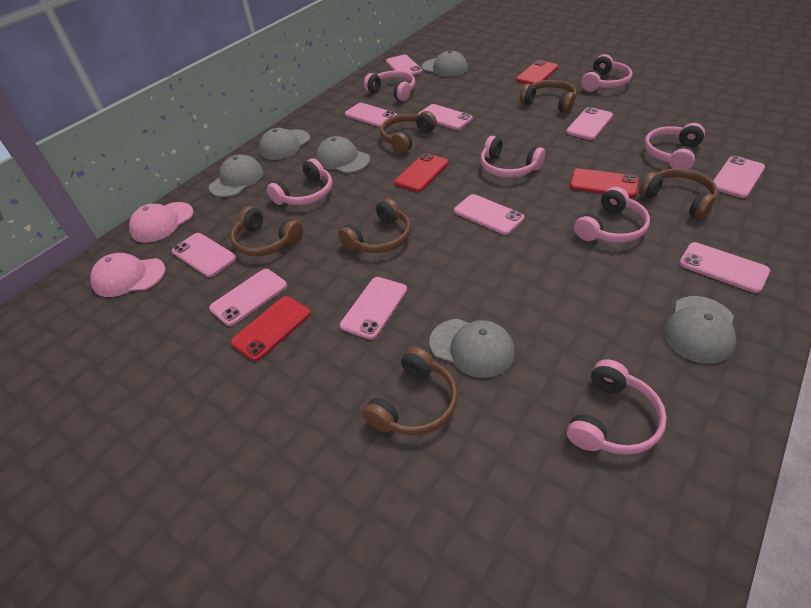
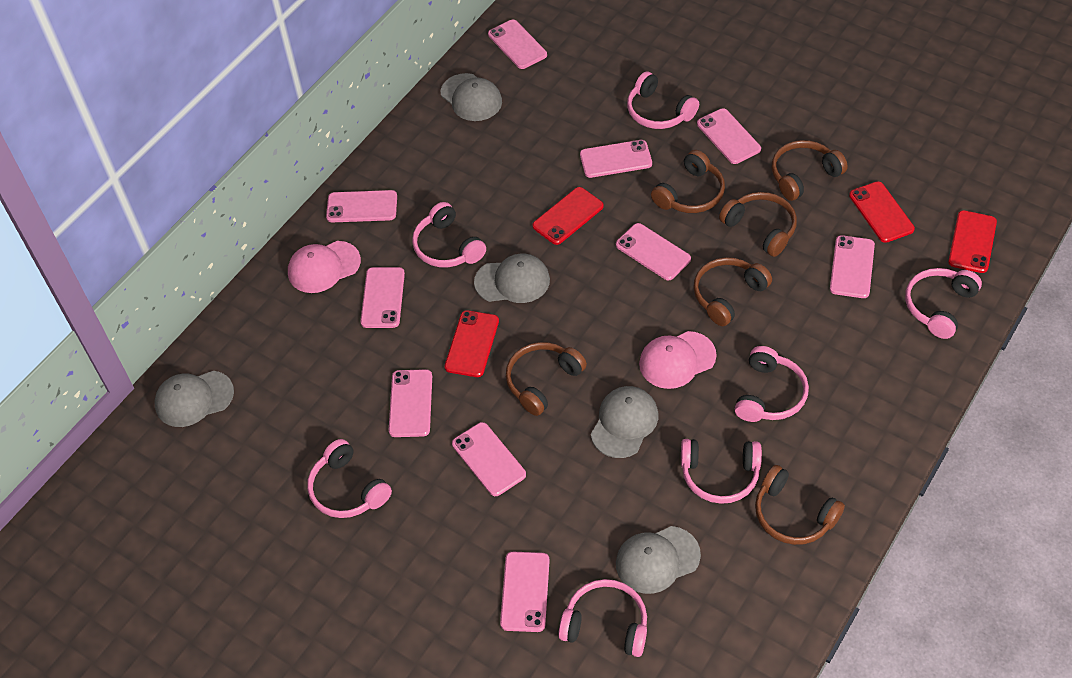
grey cap: 6 -> 5

